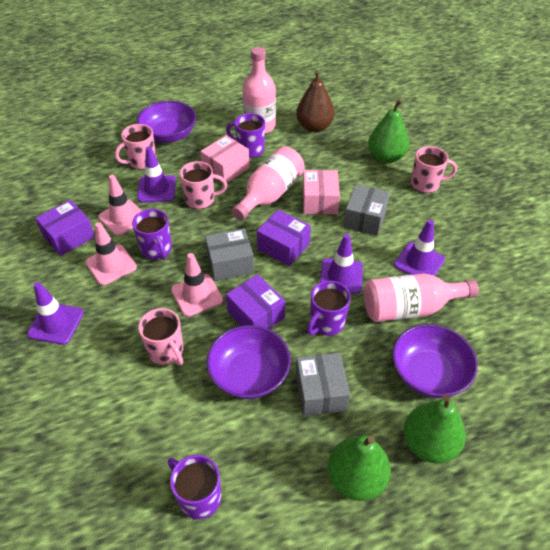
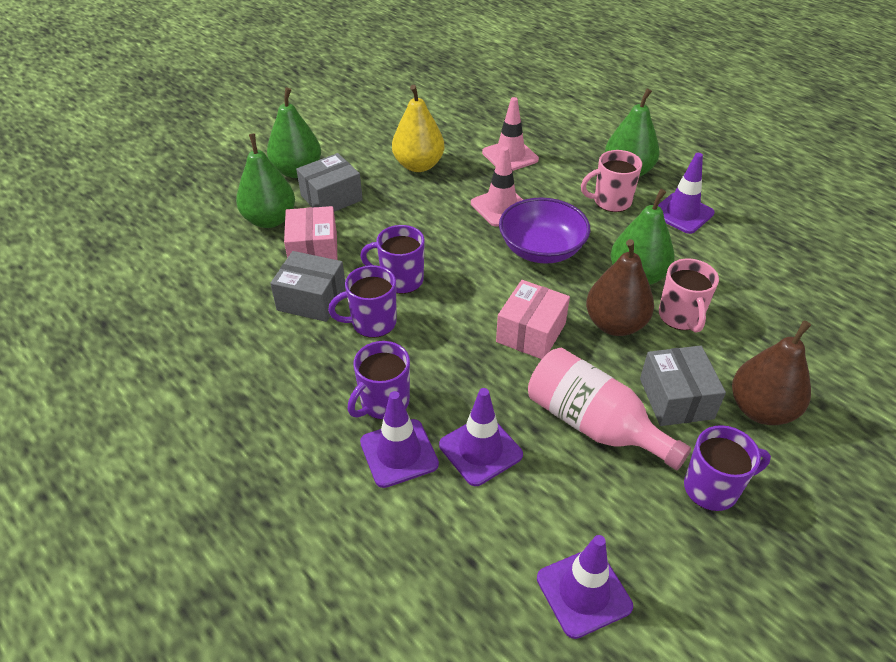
brown pear: 1 -> 2
green pear: 3 -> 4
pink bottle: 3 -> 1
pink mug: 4 -> 2
pink traffic cone: 3 -> 2
purple bowl: 3 -> 1
purple box: 3 -> 0
yellow pear: 0 -> 1

